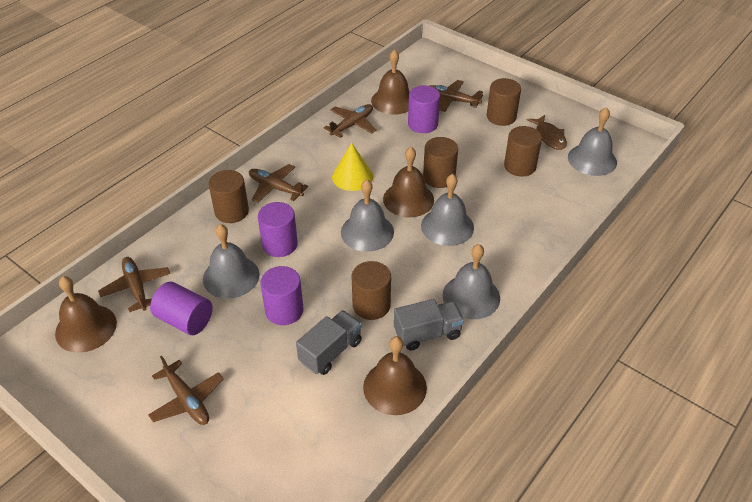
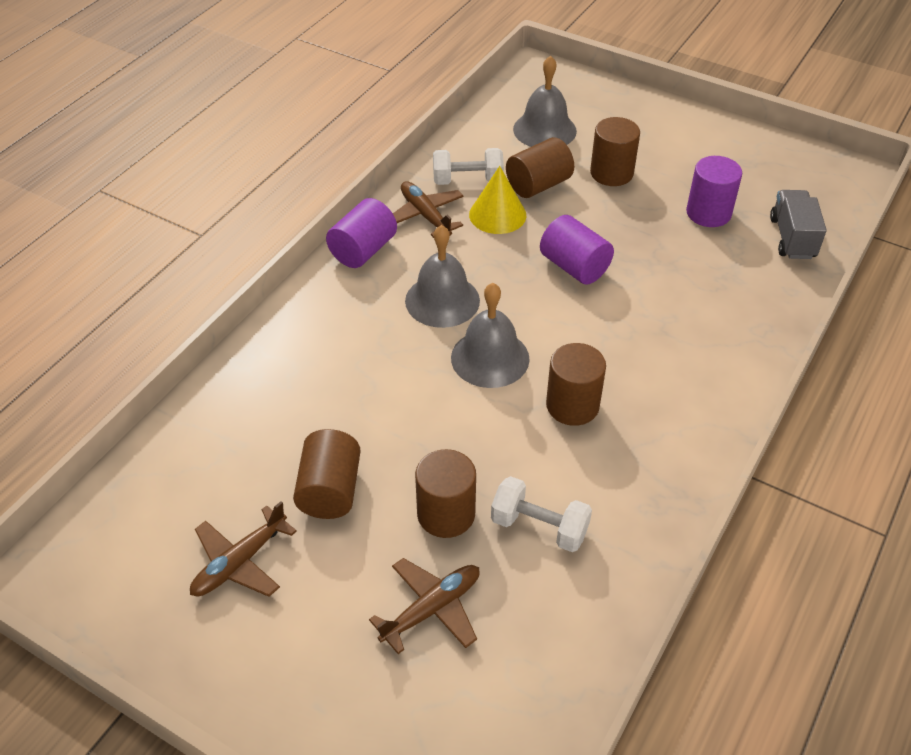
brown bell: 4 -> 0
brown fish: 1 -> 0
brown plane: 5 -> 3
grey bell: 5 -> 3
grey truck: 2 -> 1
purple cylinder: 4 -> 3
white dumbbell: 0 -> 2

